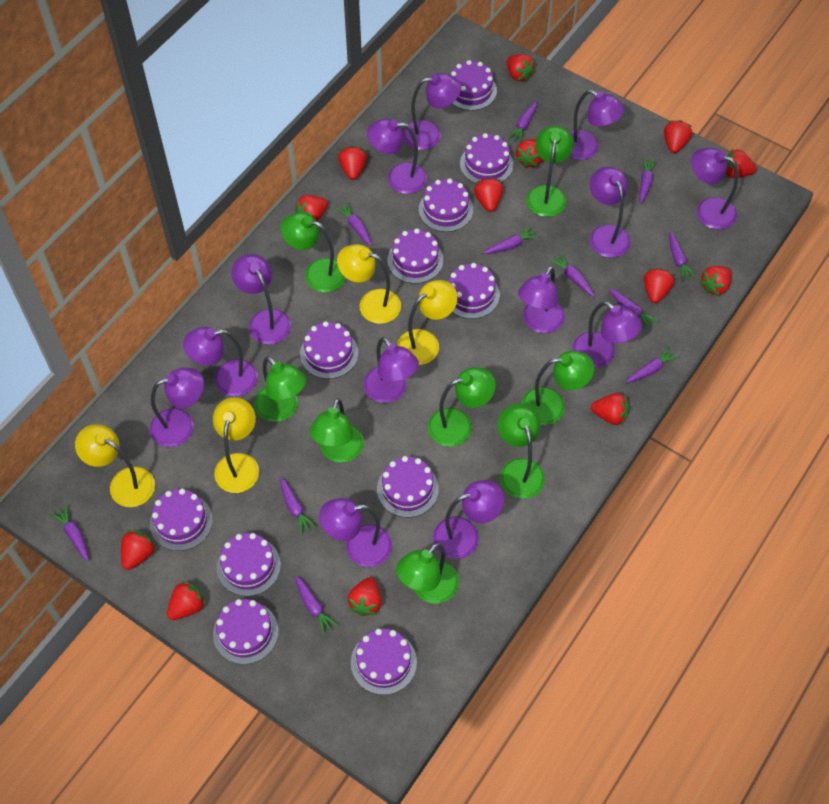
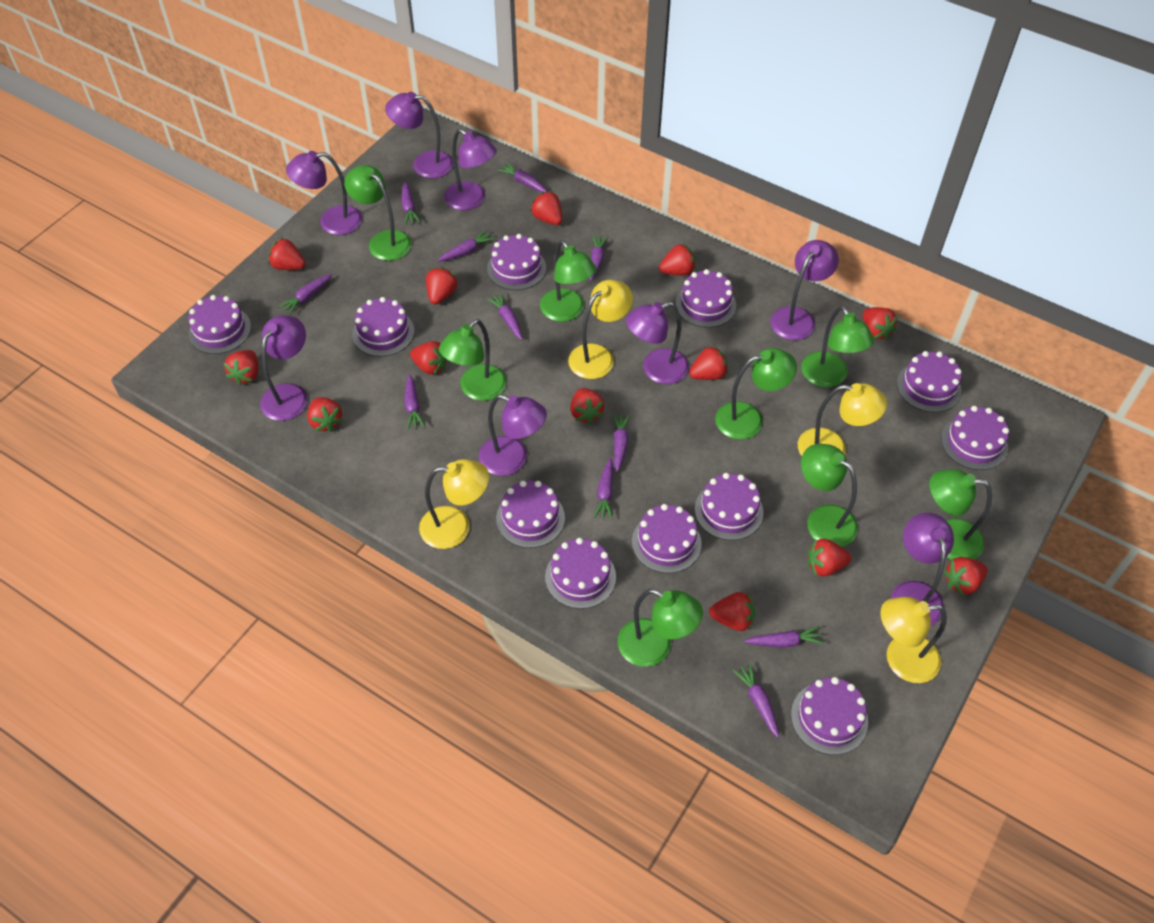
purple lamp: 13 -> 8

